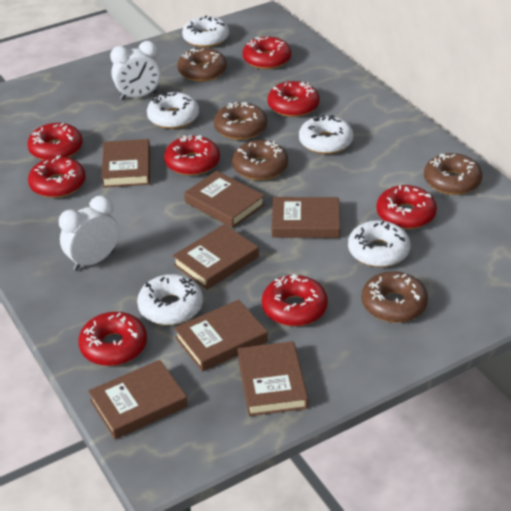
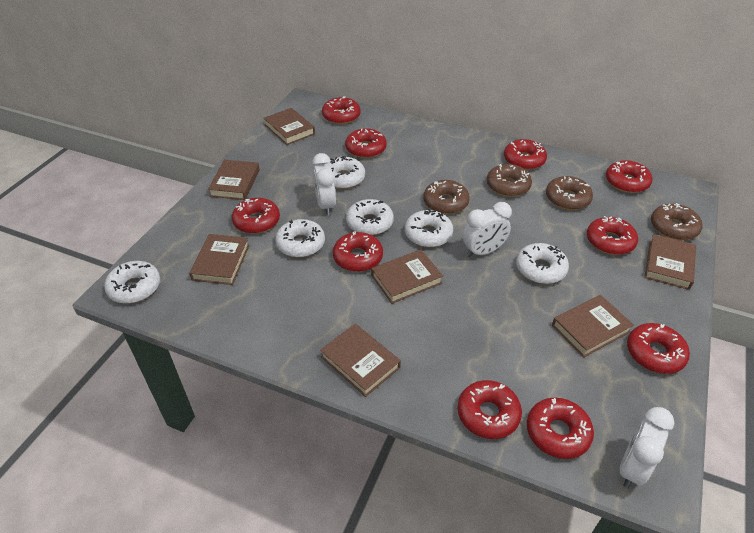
brown donut: 5 -> 4
red donut: 8 -> 10
white clock: 2 -> 3
white donut: 5 -> 6

